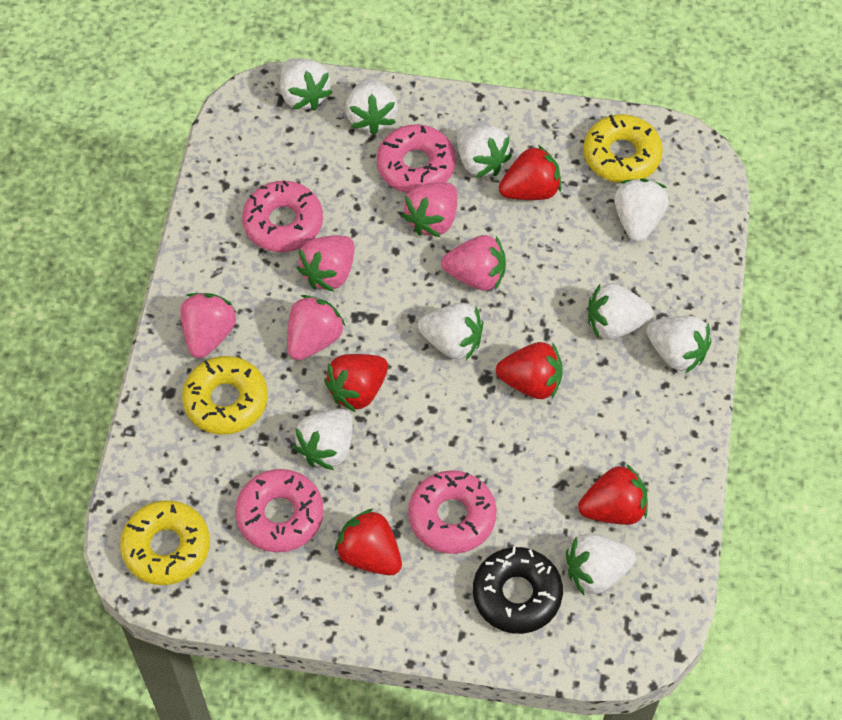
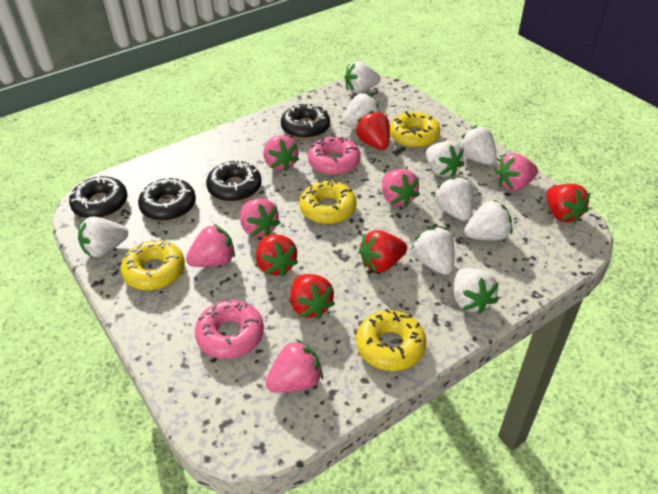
black donut: 1 -> 4
pink donut: 4 -> 2
pink strawberry: 5 -> 6
yellow donut: 3 -> 4

